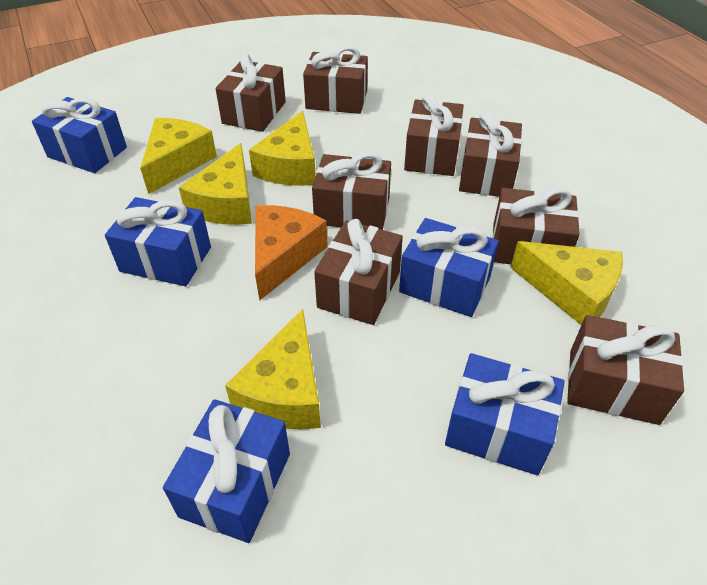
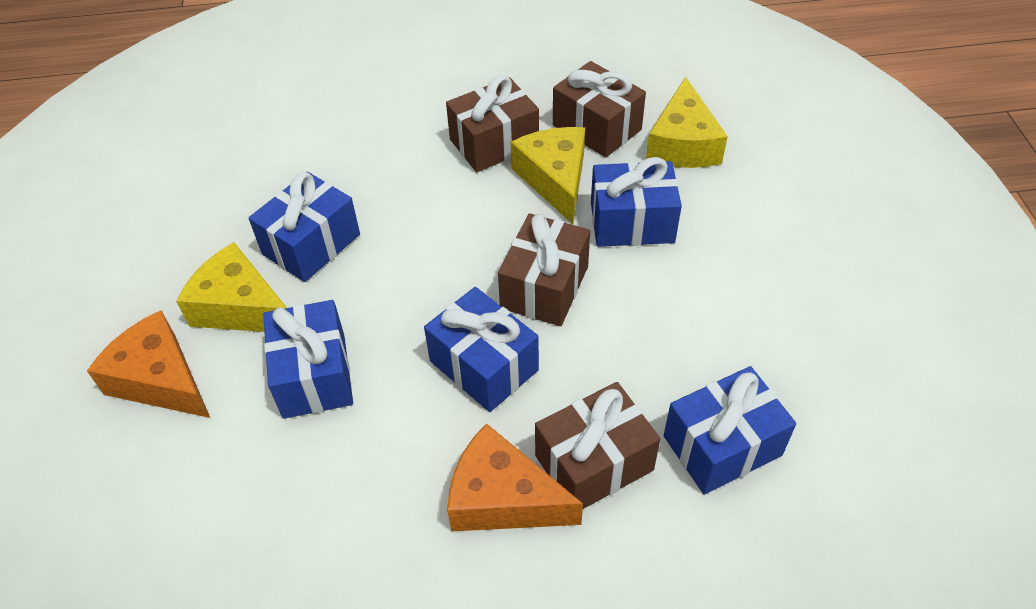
brown gift: 8 -> 4
orange cheese: 1 -> 2
yellow cheese: 5 -> 3

